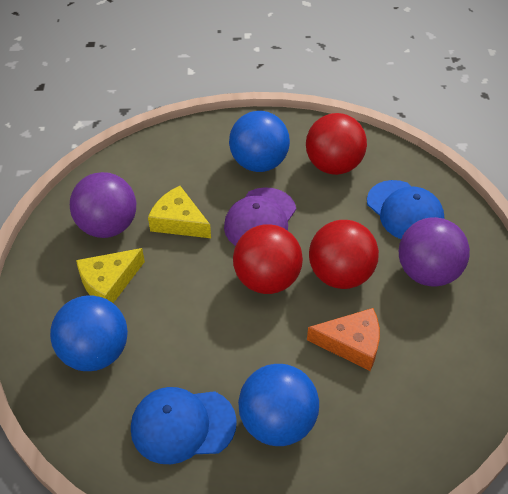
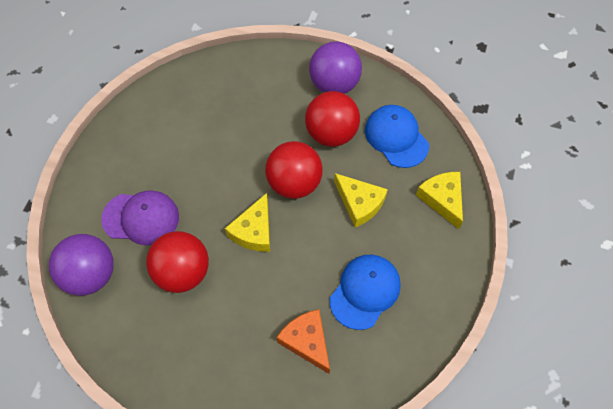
blue ball: 3 -> 0
yellow cheese: 2 -> 3

